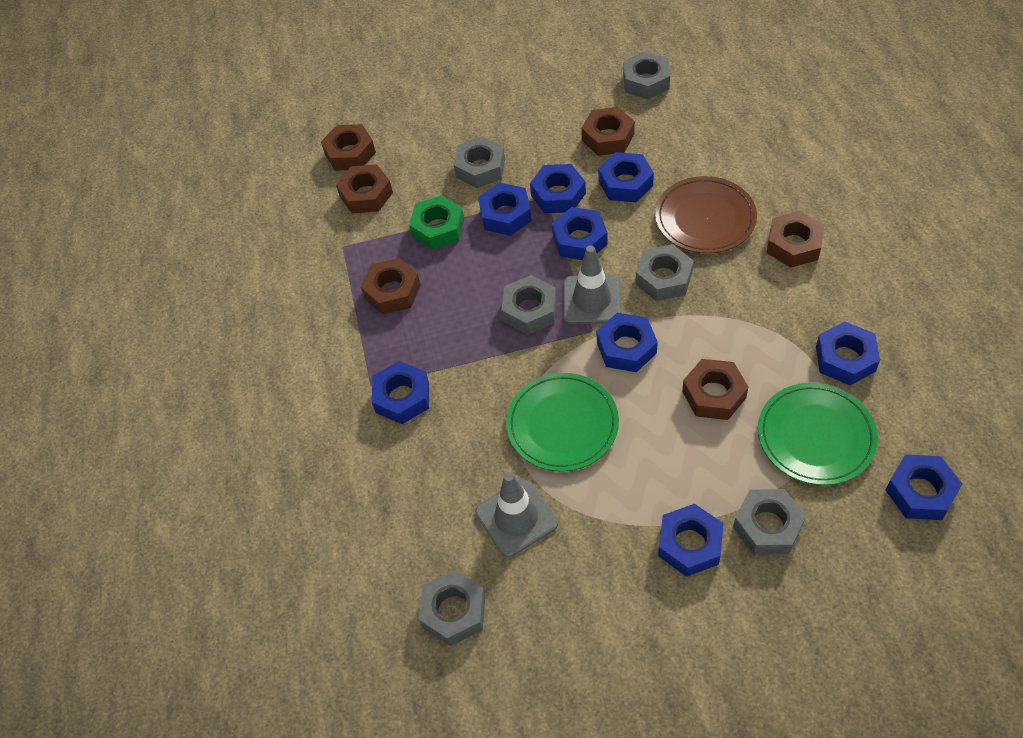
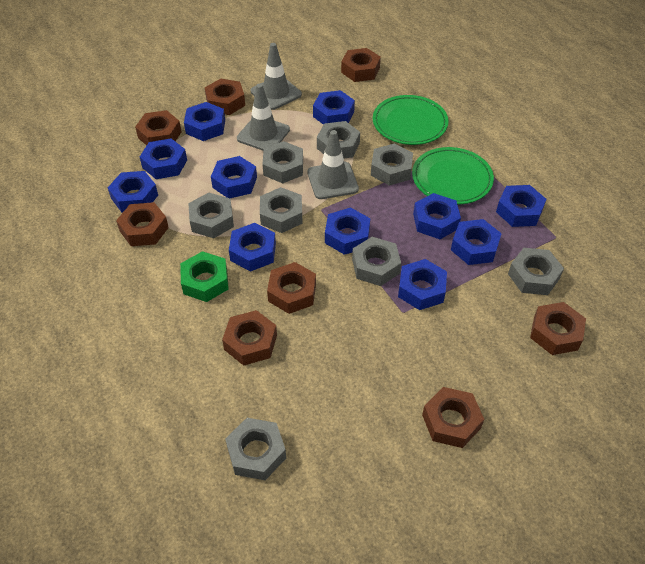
blue nut: 9 -> 11
brown nut: 6 -> 8
brown plate: 1 -> 0
grey nut: 6 -> 8
grey traffic cone: 2 -> 3

